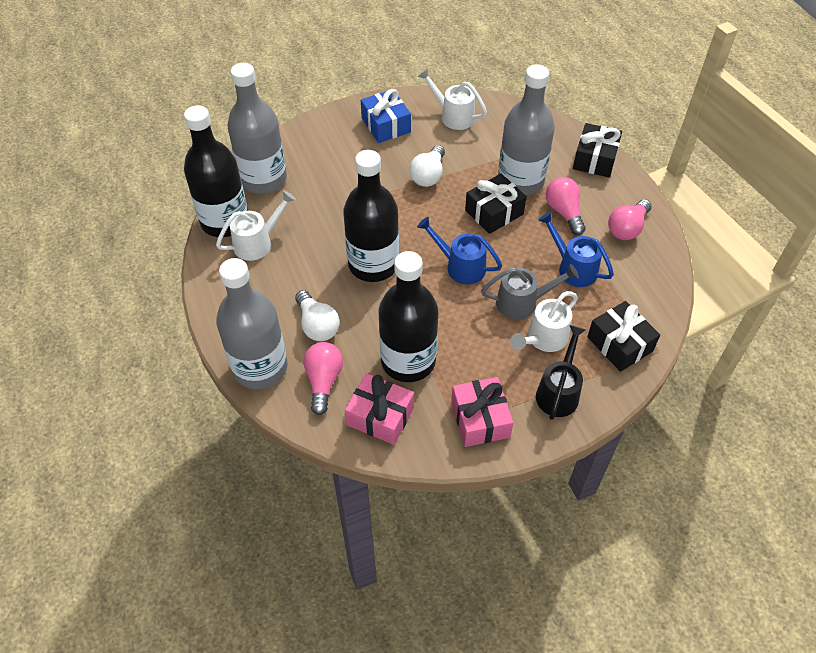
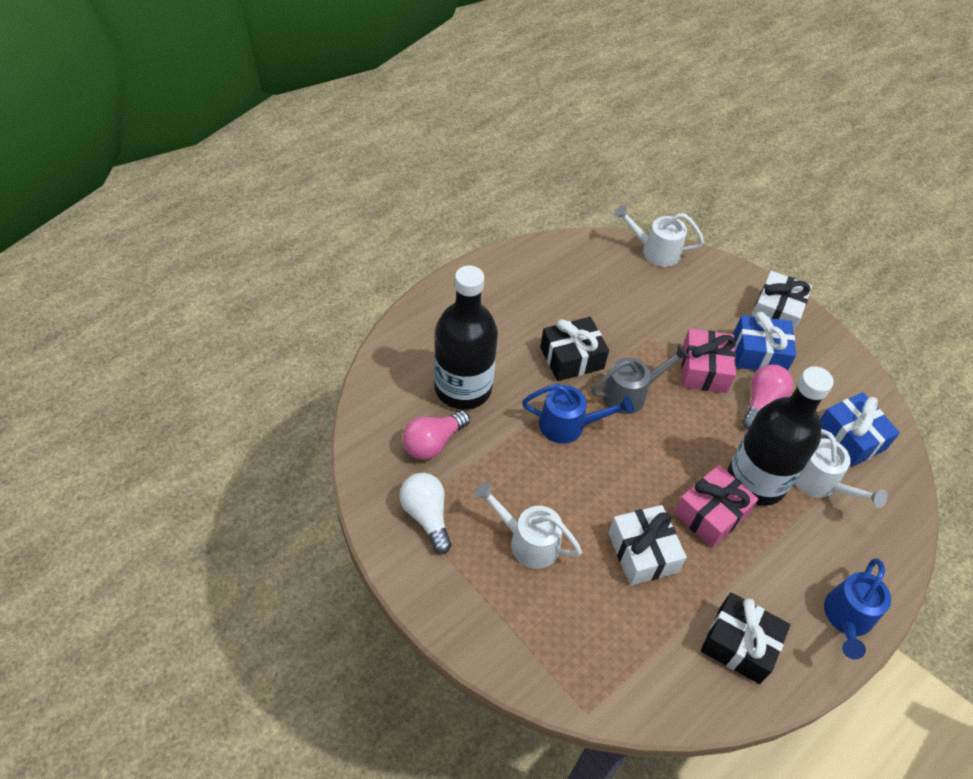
black bottle: 3 -> 2
black gift: 3 -> 2
black watering can: 1 -> 0
blue gift: 1 -> 2
grey bottle: 3 -> 0
pink light bulb: 3 -> 2
white gift: 0 -> 2
white light bulb: 2 -> 1

